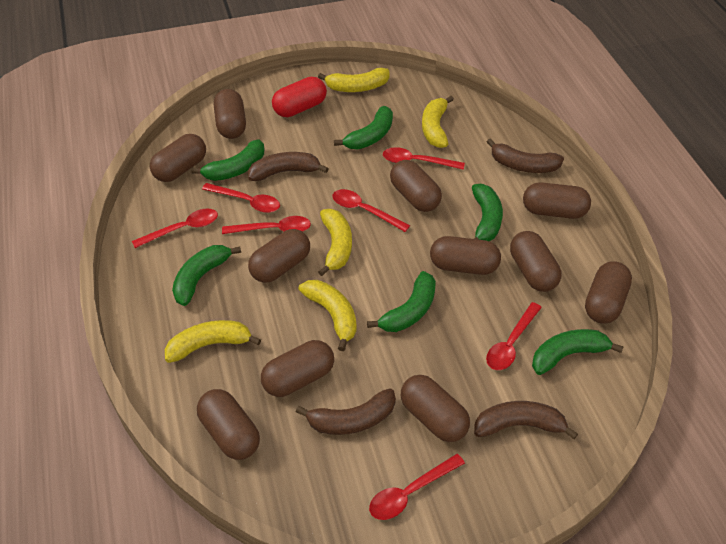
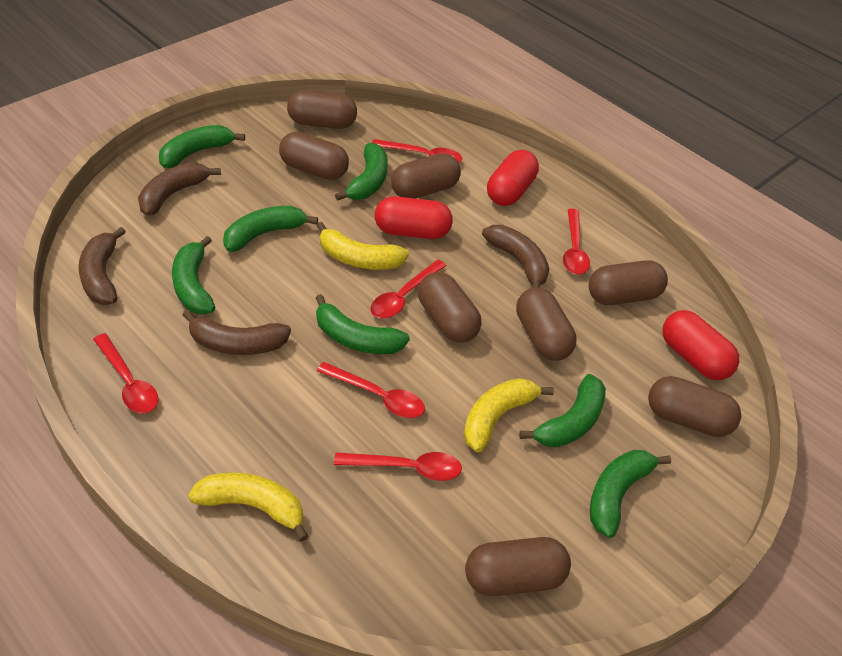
brown capsule: 11 -> 8
green banana: 6 -> 7
red capsule: 1 -> 3
red spoon: 7 -> 6
yellow banana: 5 -> 3

